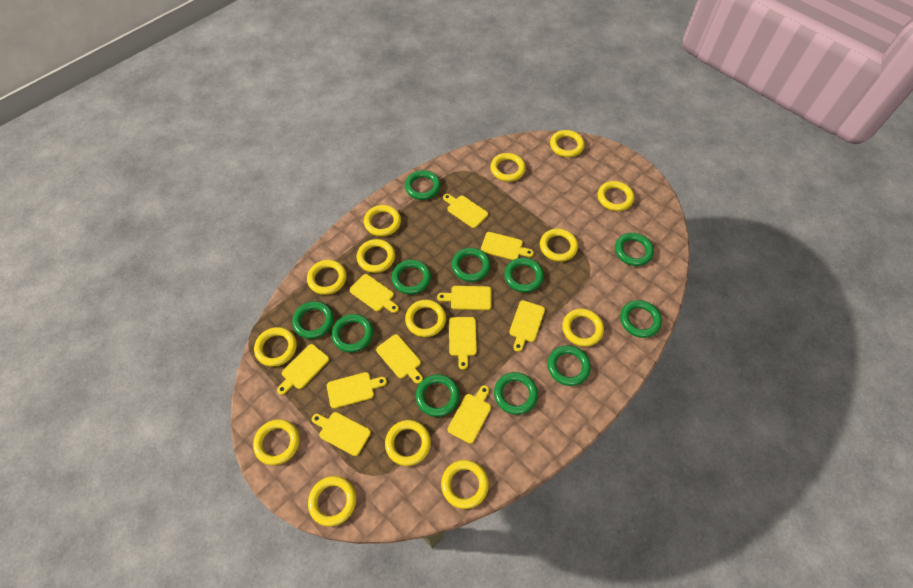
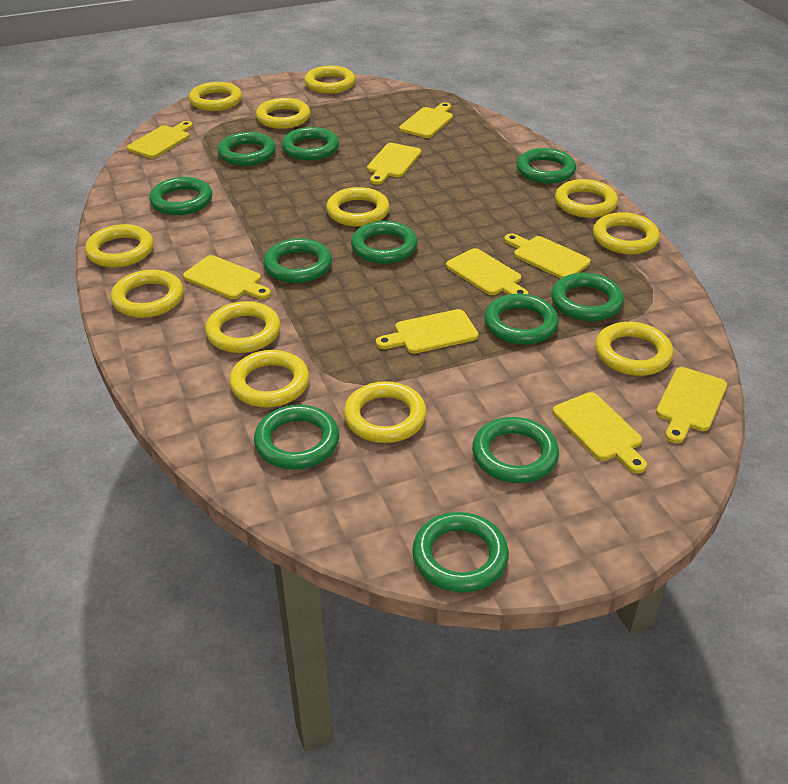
yellow cutting board: 11 -> 9
yellow ring: 14 -> 12

